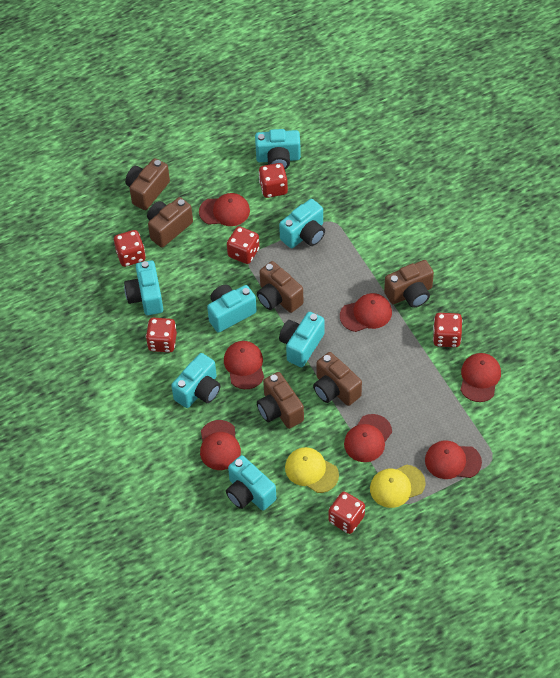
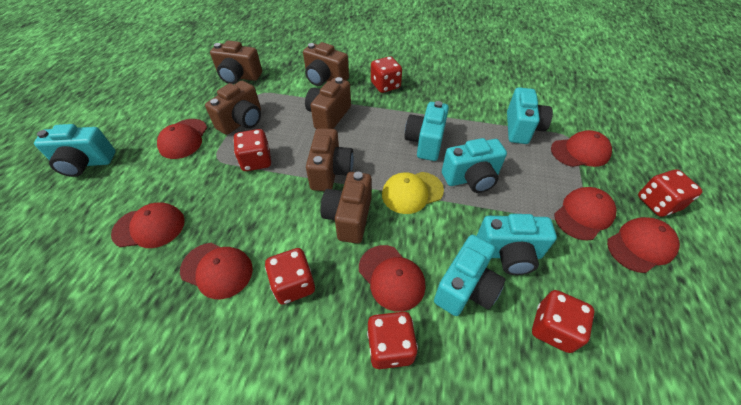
turquoise camera: 7 -> 6
yellow cap: 2 -> 1

